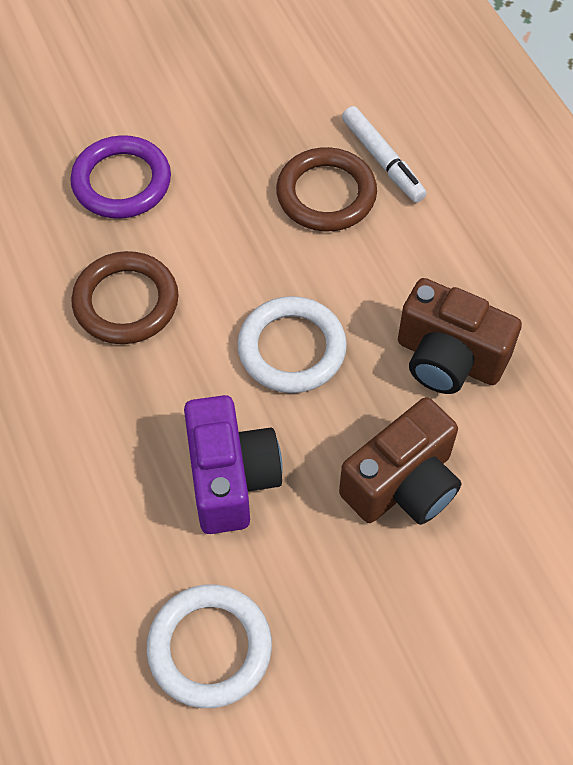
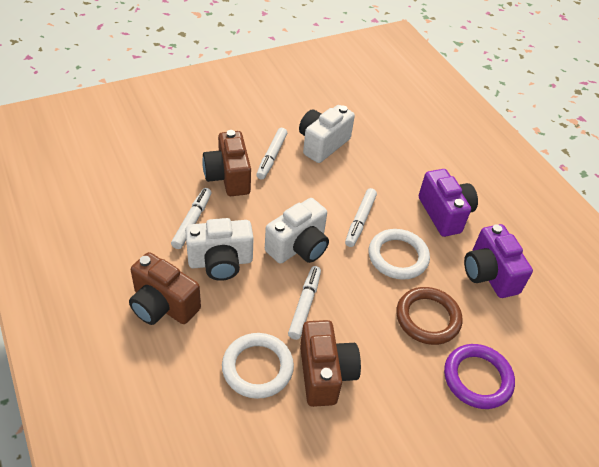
brown camera: 2 -> 3
brown ring: 2 -> 1
purple camera: 1 -> 2
white camera: 0 -> 3
white marker: 1 -> 4

